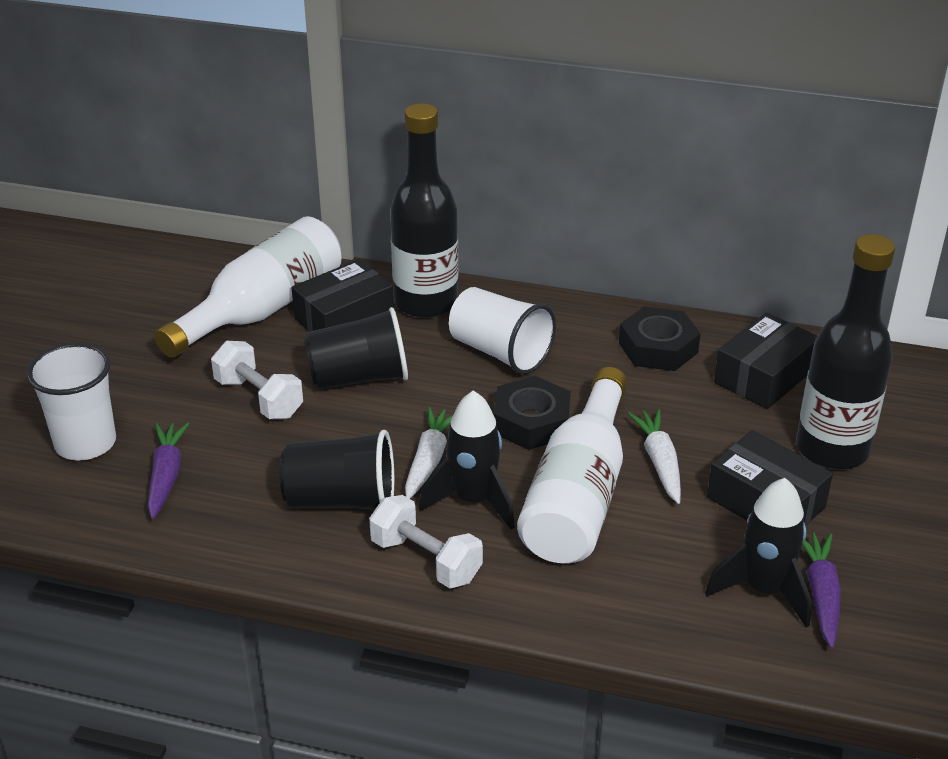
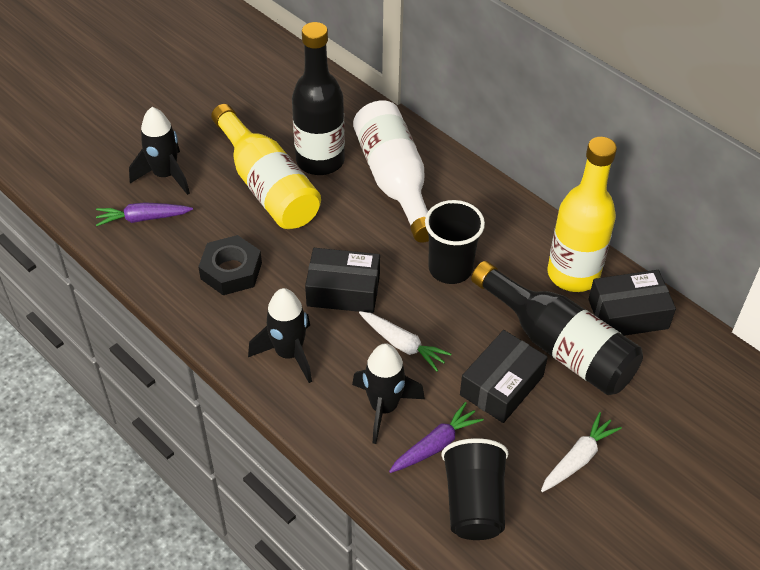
black nut: 2 -> 1
black rocket: 2 -> 3
white bottle: 2 -> 1
white cup: 2 -> 0
white dumbbell: 2 -> 0
yellow bottle: 0 -> 2

